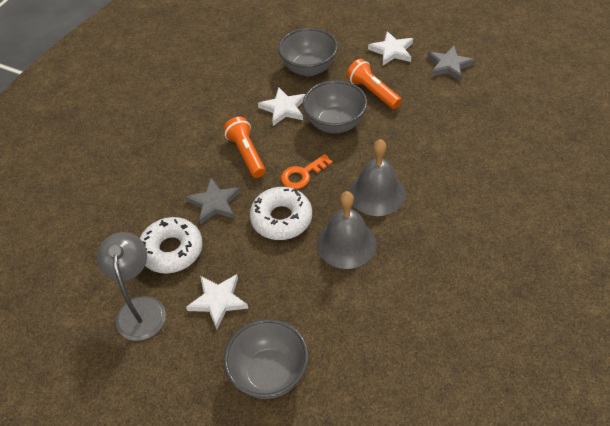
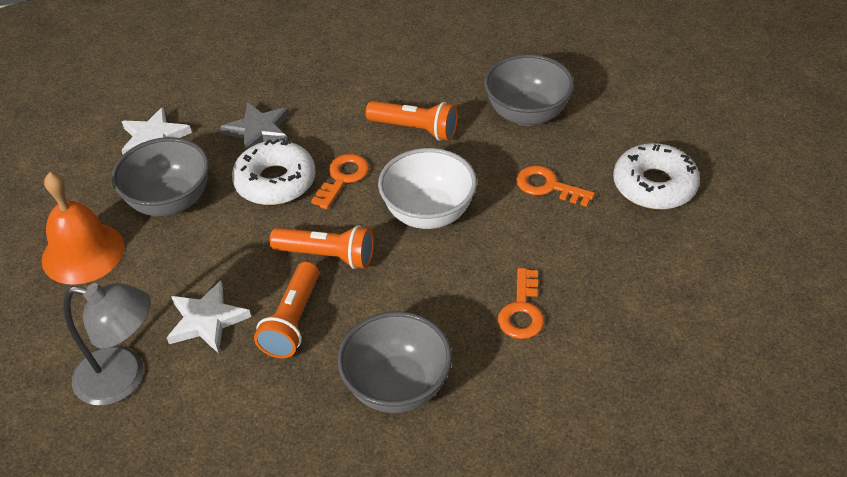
grey bell: 2 -> 0
grey star: 2 -> 1
orange bell: 0 -> 1
orange flashlight: 2 -> 3
orange key: 1 -> 3
white bowl: 0 -> 1
white star: 3 -> 2

